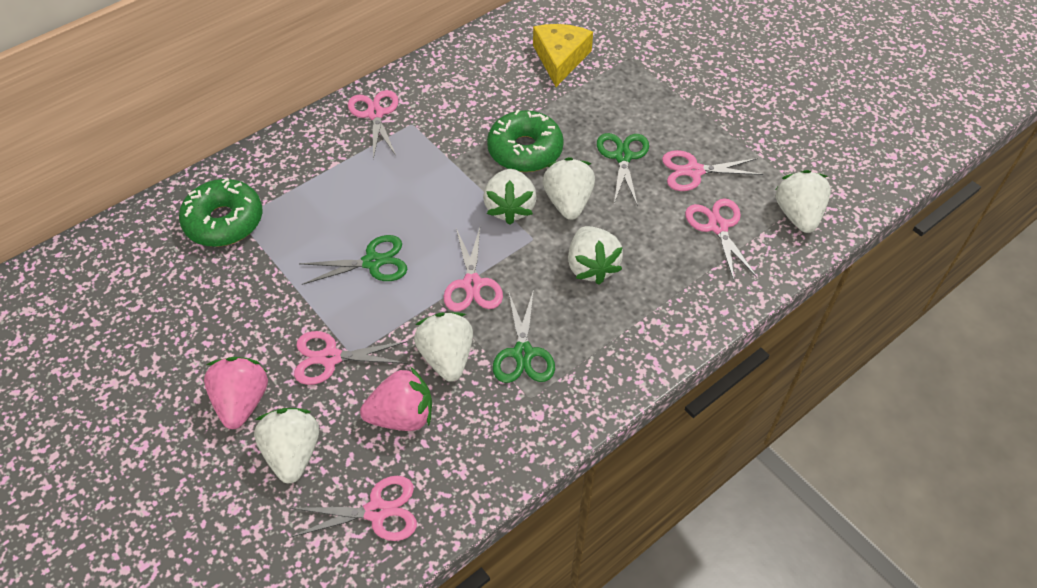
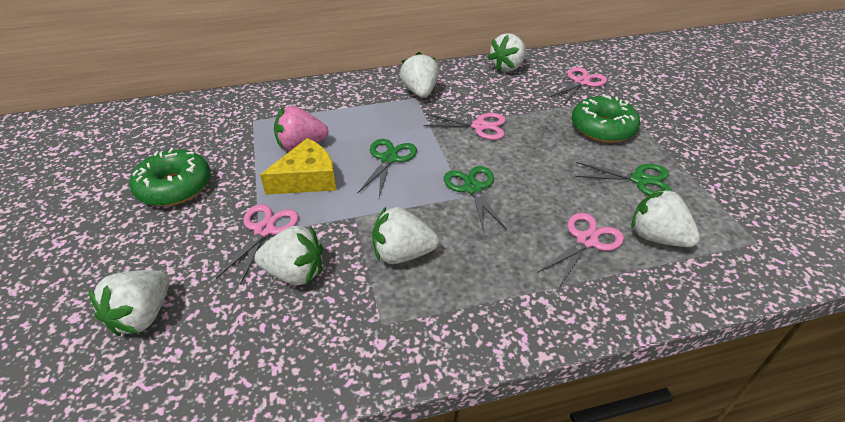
pink scissors: 6 -> 4
pink strawberry: 2 -> 1

